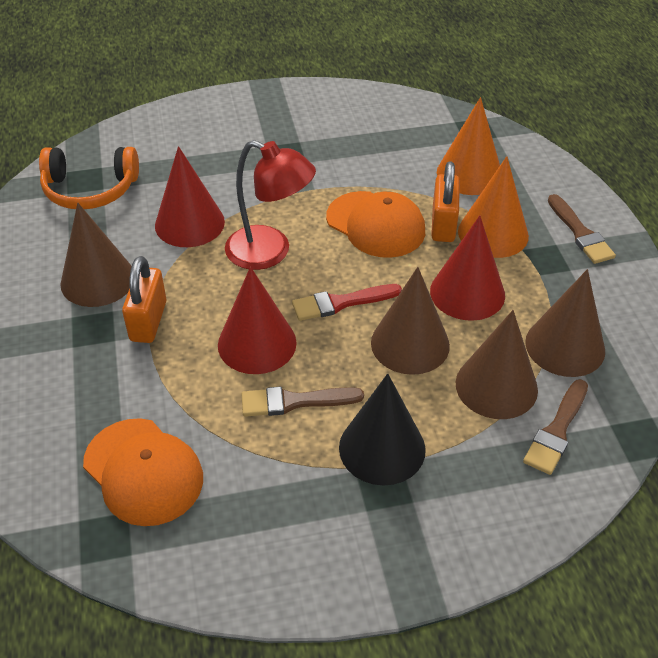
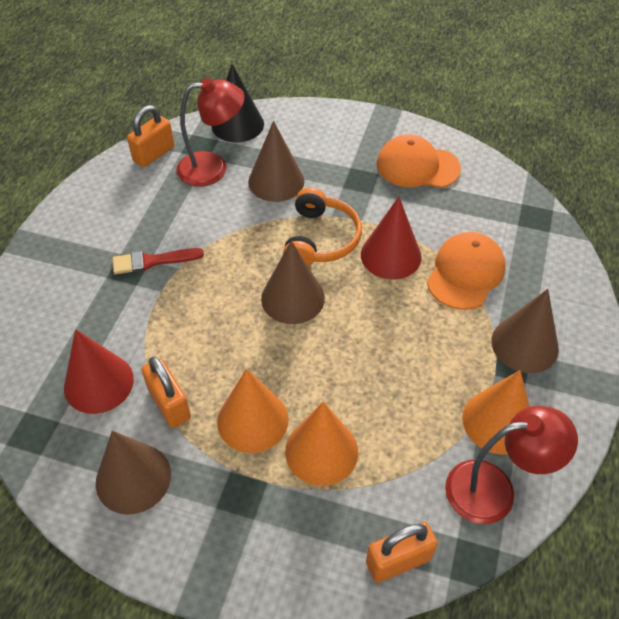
brown brush: 3 -> 0
orange cone: 2 -> 3
orange padlock: 2 -> 3
red cone: 3 -> 2
red lamp: 1 -> 2

